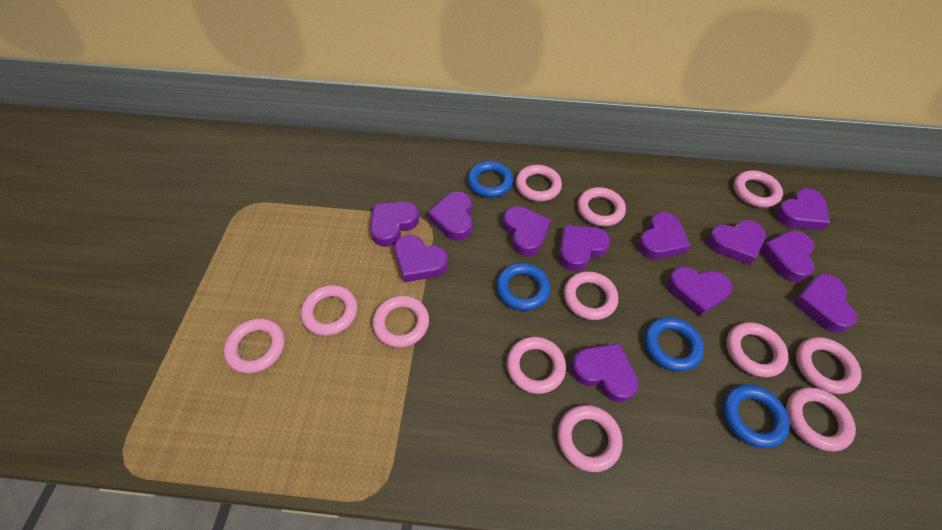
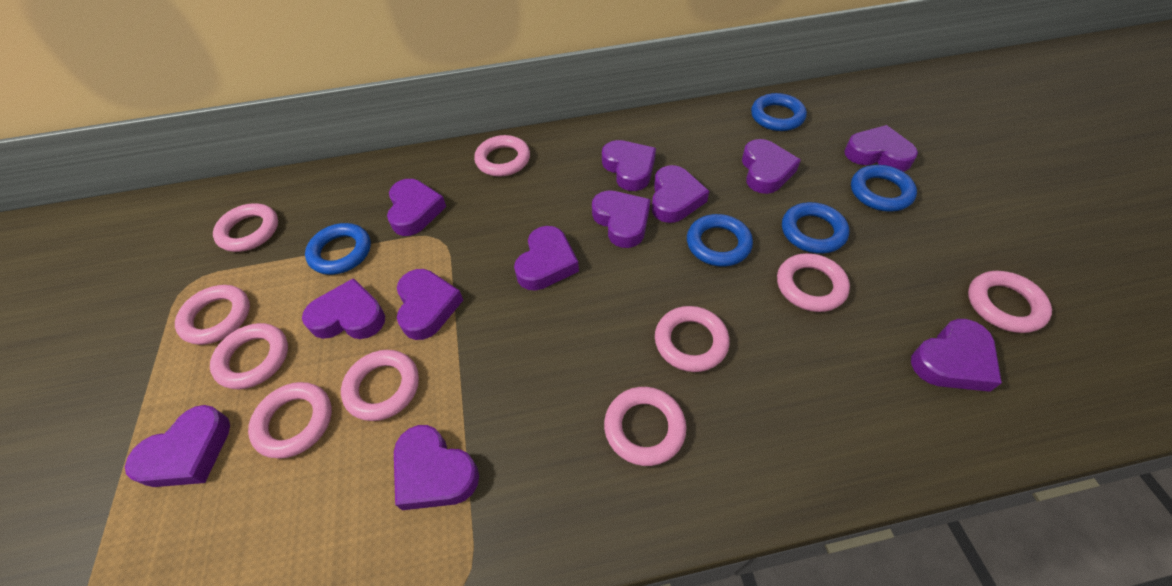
blue ring: 4 -> 5
pink ring: 12 -> 10

